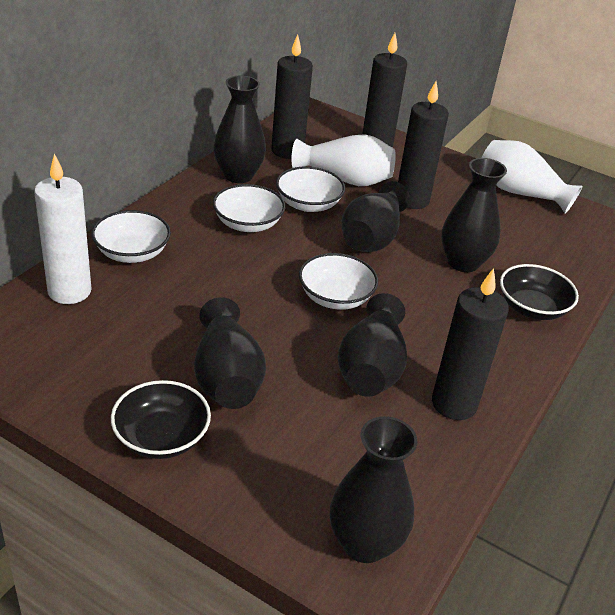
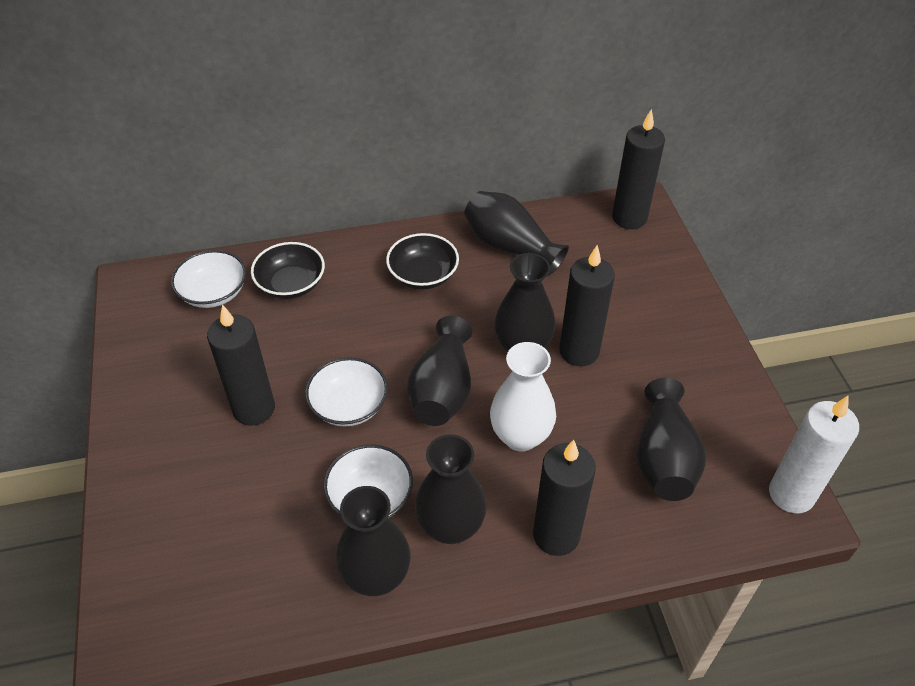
white bowl: 4 -> 3
white vase: 2 -> 1

